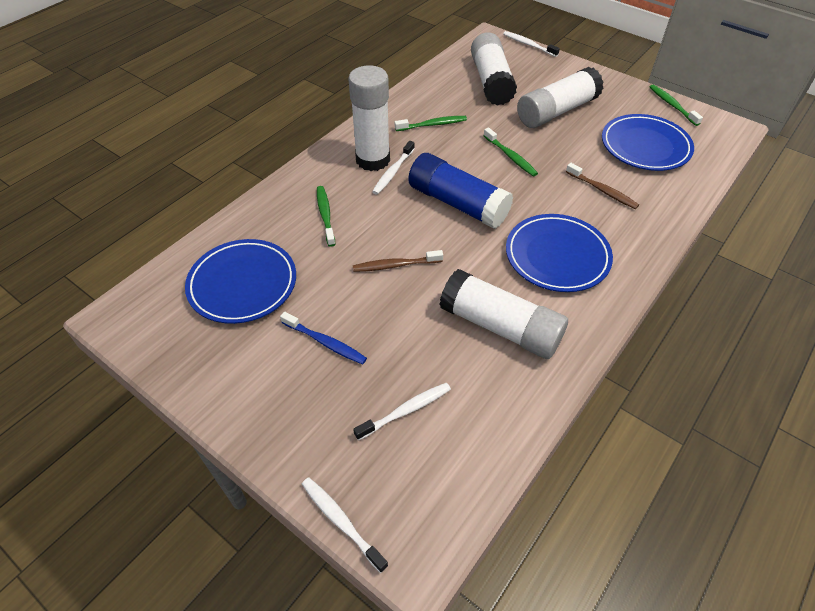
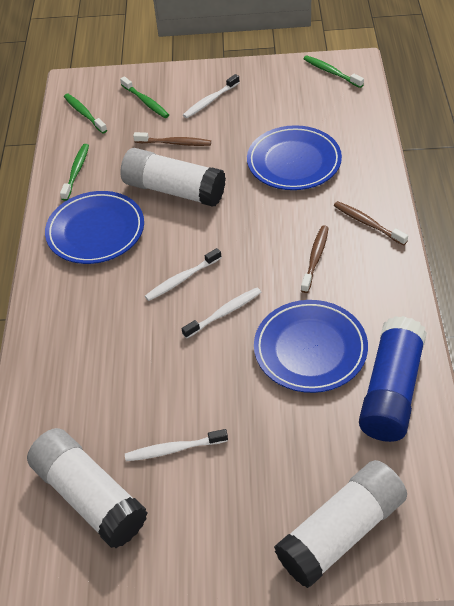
blue toothbrush: 1 -> 0
brown toothbrush: 2 -> 3
white glue stick: 4 -> 3

